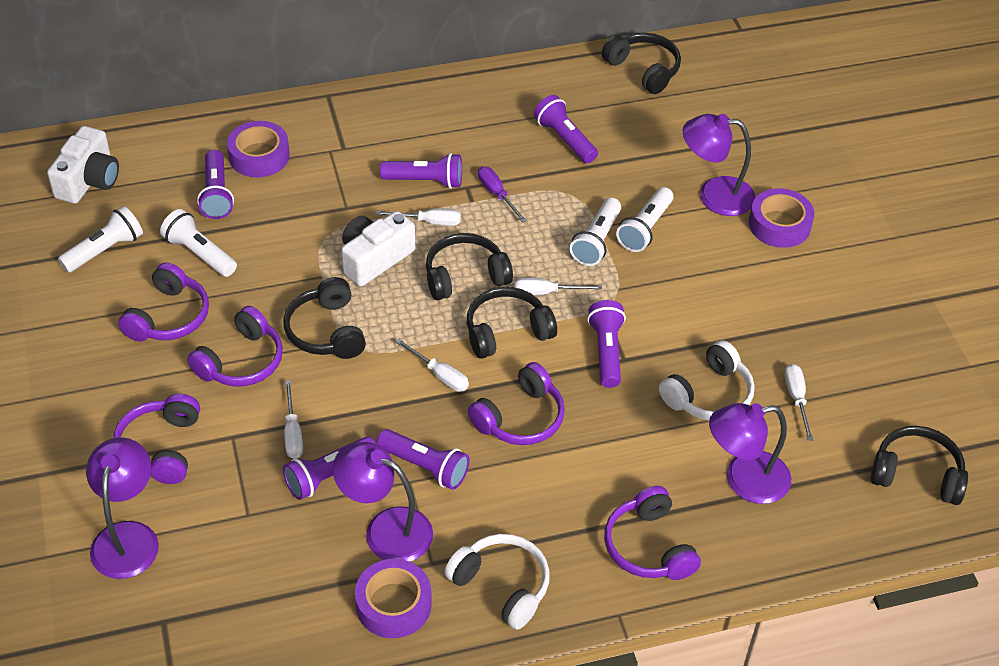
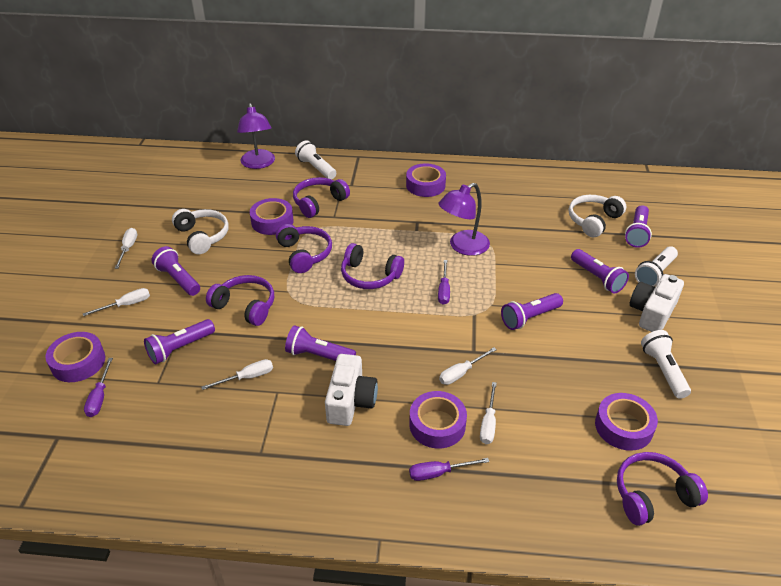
black headphones: 5 -> 0
purple lamp: 4 -> 2
purple screwdriver: 1 -> 3
purple tape: 3 -> 5
white flashlight: 4 -> 3

